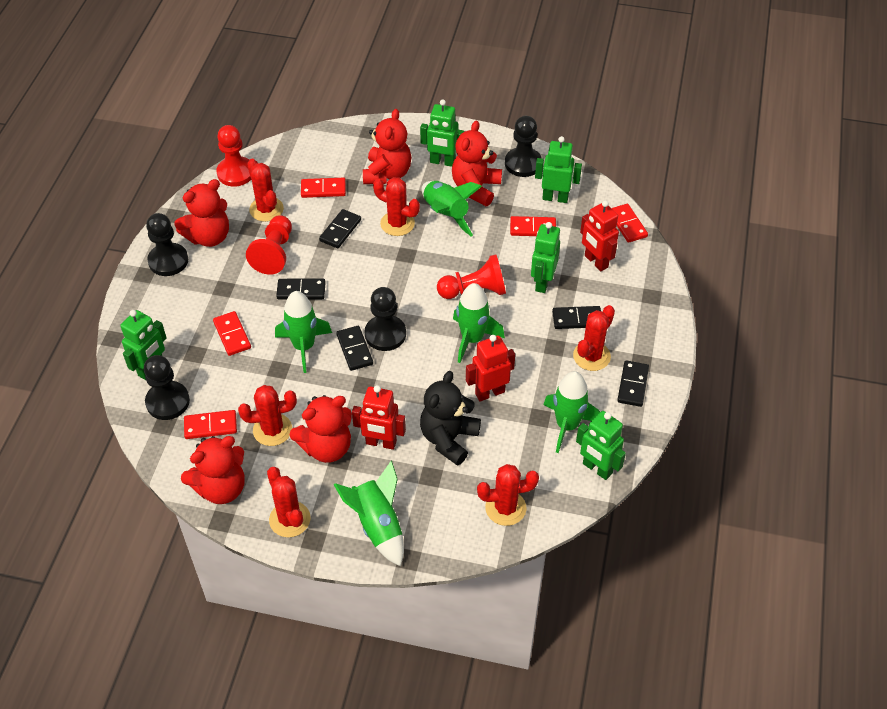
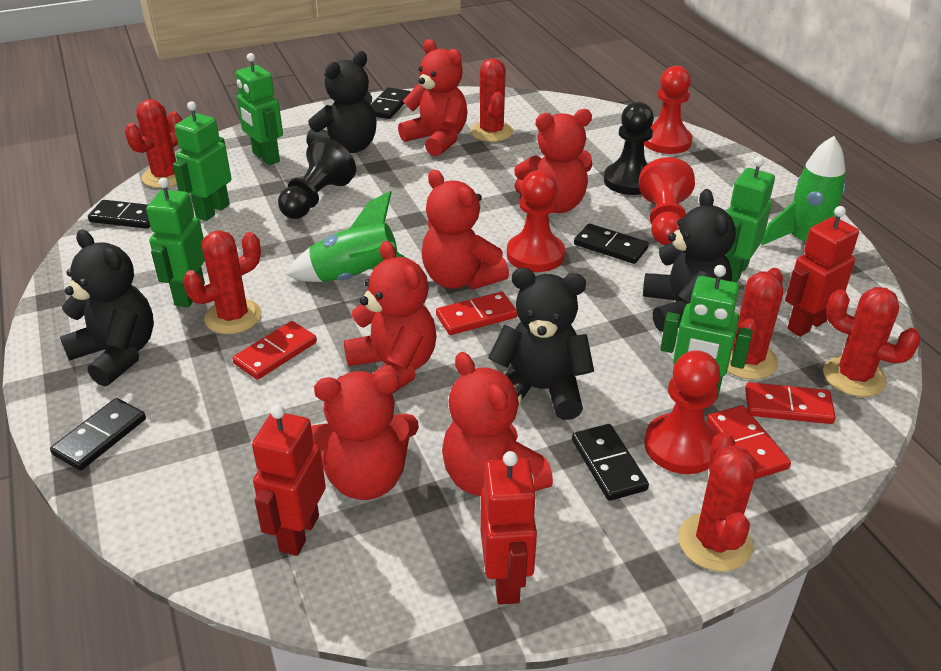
black pawn: 4 -> 2
black teddy bear: 1 -> 4
green rocket: 5 -> 2
red domino: 5 -> 4
red pawn: 3 -> 4
red teddy bear: 5 -> 6

